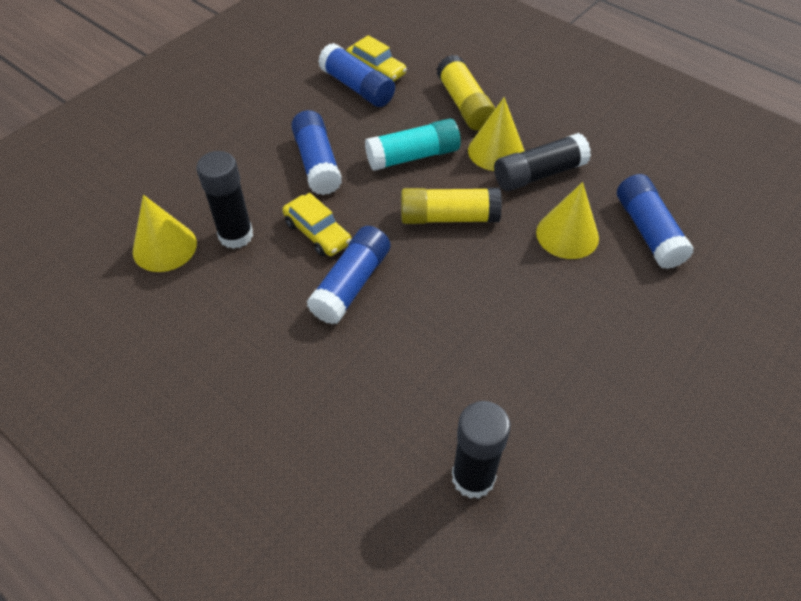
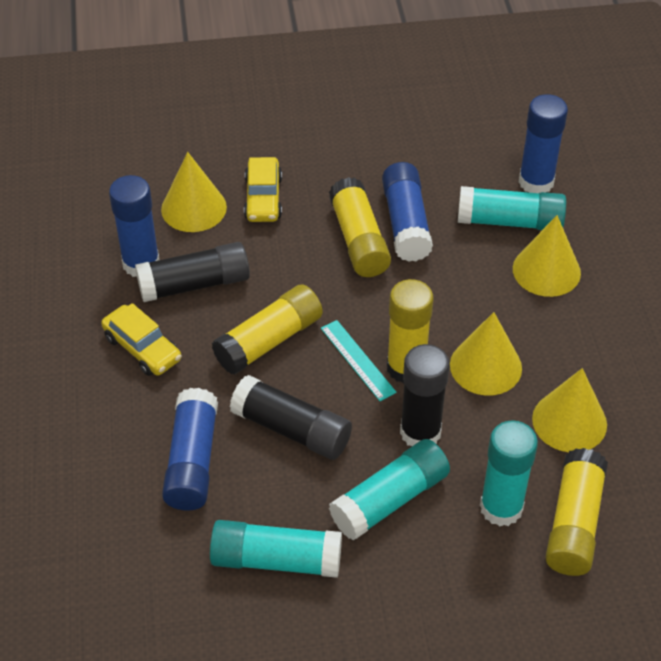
turquoise glue stick: 1 -> 4
turquoise ruler: 0 -> 1
yellow cone: 3 -> 4
yellow glue stick: 2 -> 4

